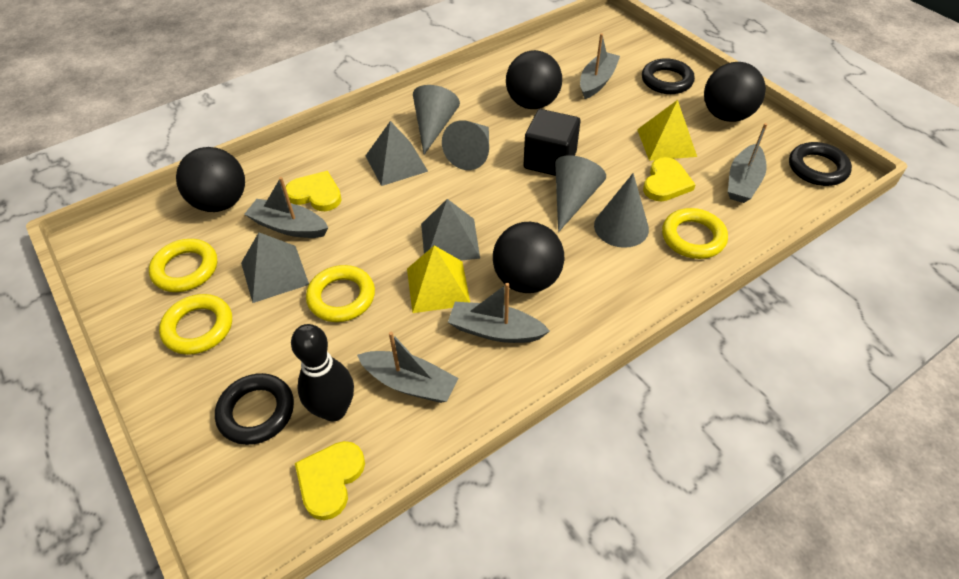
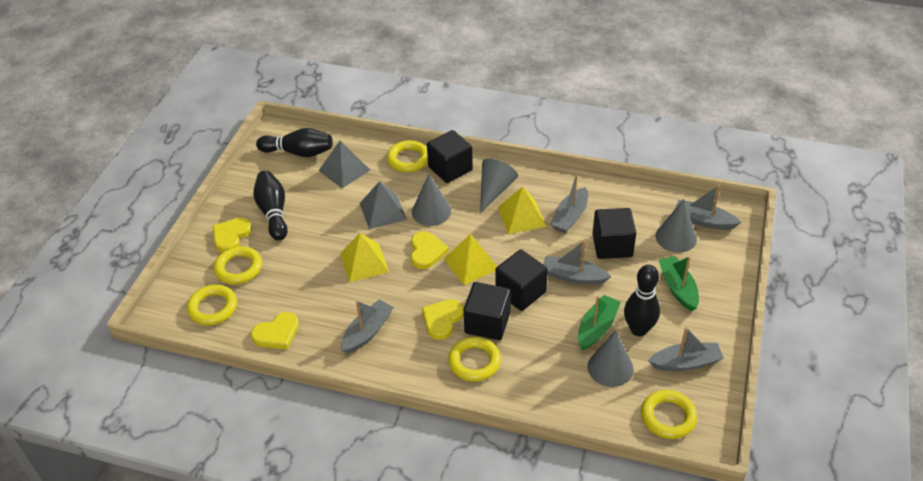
black ball: 4 -> 0
black bowling pin: 1 -> 3
black cube: 1 -> 4
black ring: 3 -> 0
green boat: 0 -> 2
grey pyramid: 3 -> 2
yellow heart: 3 -> 4
yellow pyramid: 2 -> 3
yellow ring: 4 -> 5

